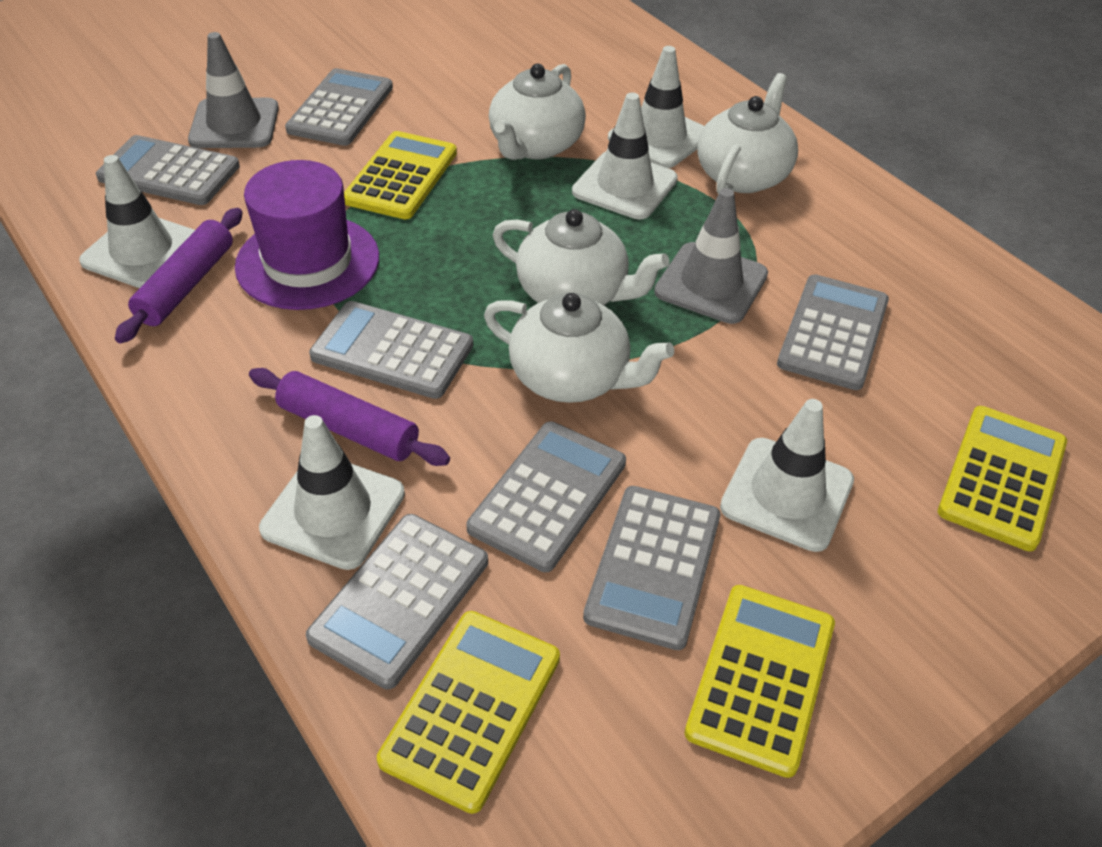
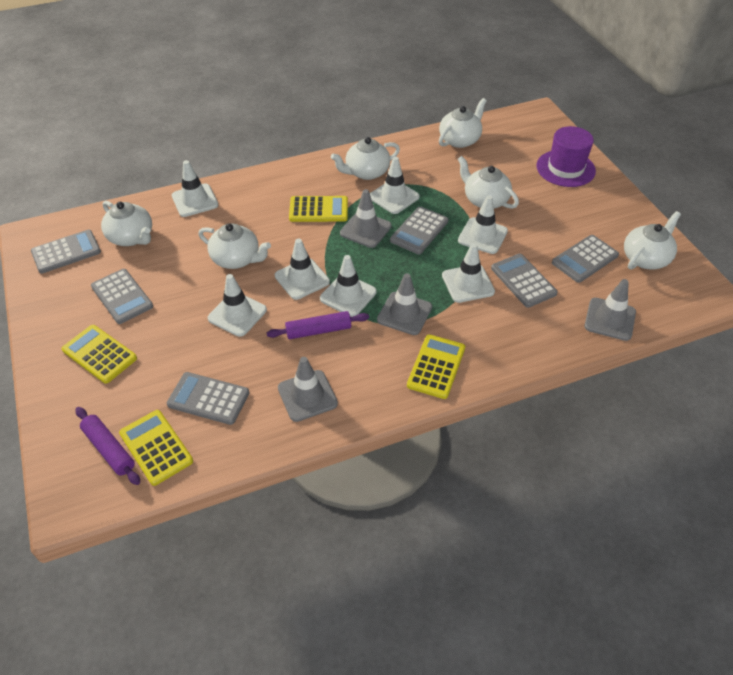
grey calculator: 7 -> 6
grey traffic cone: 2 -> 4
white teapot: 4 -> 6
white traffic cone: 5 -> 7

